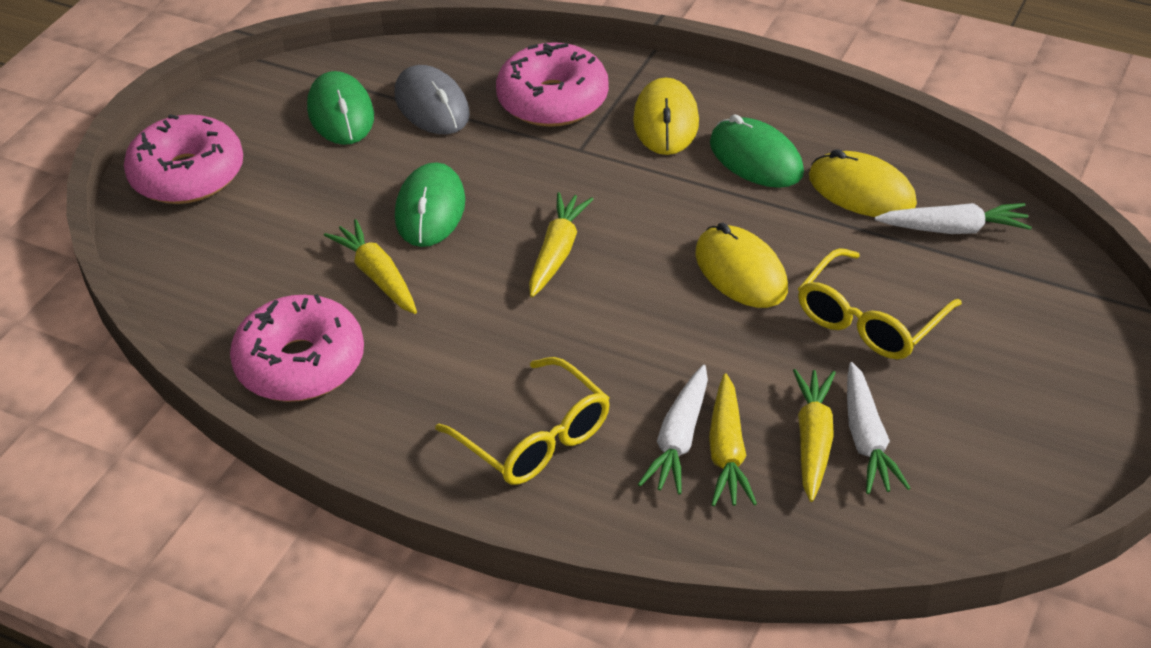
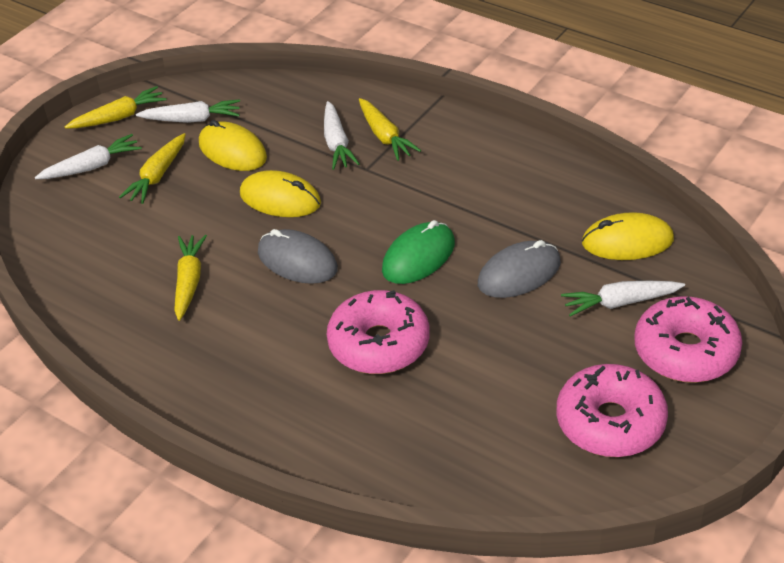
green mouse: 3 -> 1
grey mouse: 1 -> 2
white carrot: 3 -> 4
yellow glasses: 2 -> 0

